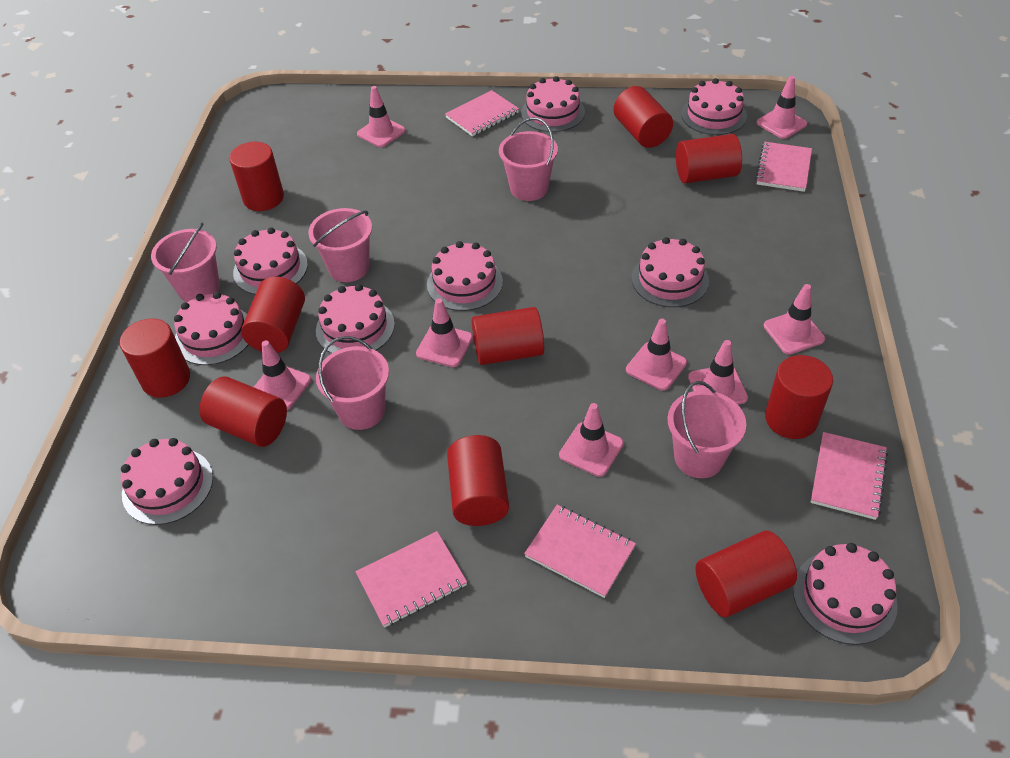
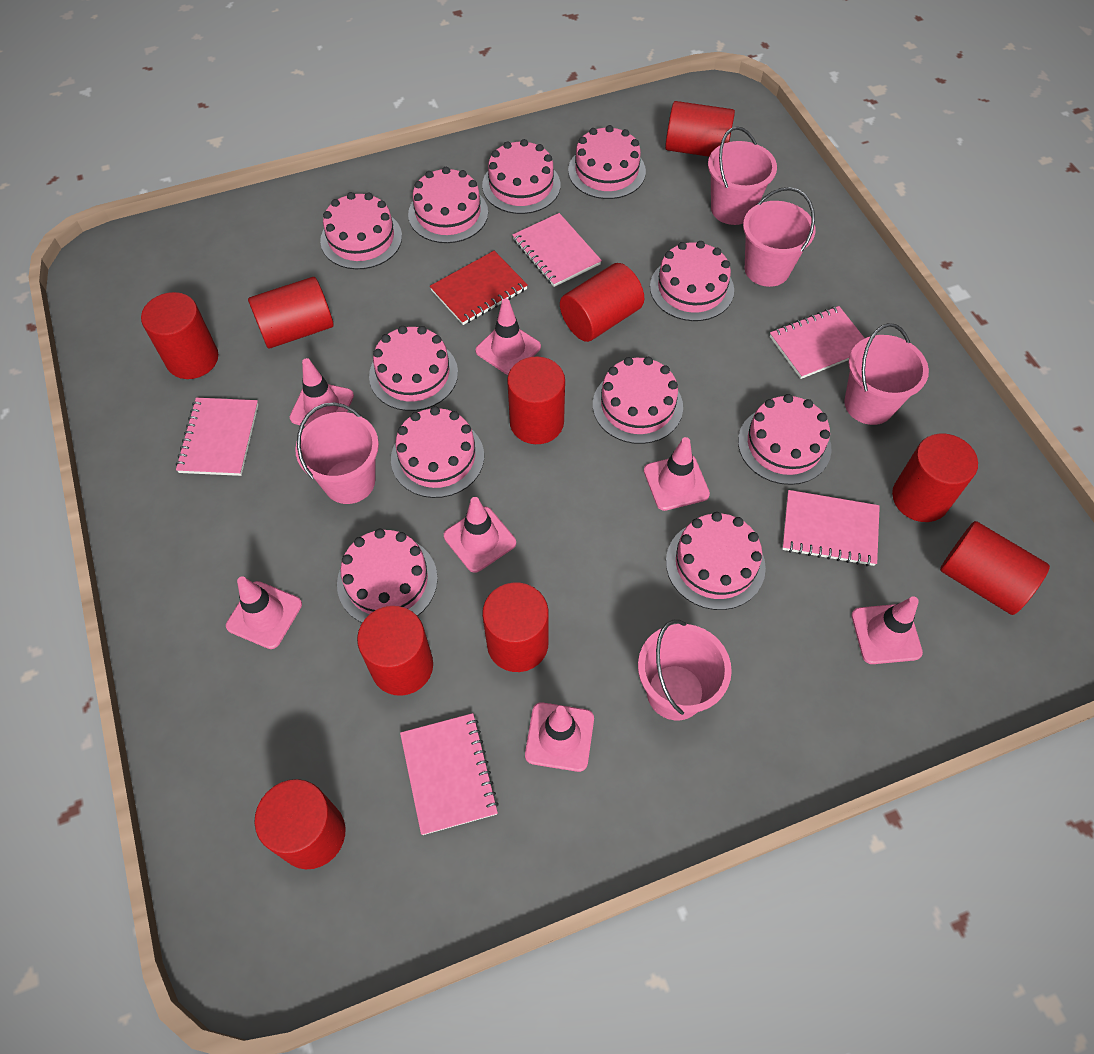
pink cake: 9 -> 11
pink traffic cone: 8 -> 7
red notebook: 0 -> 1

